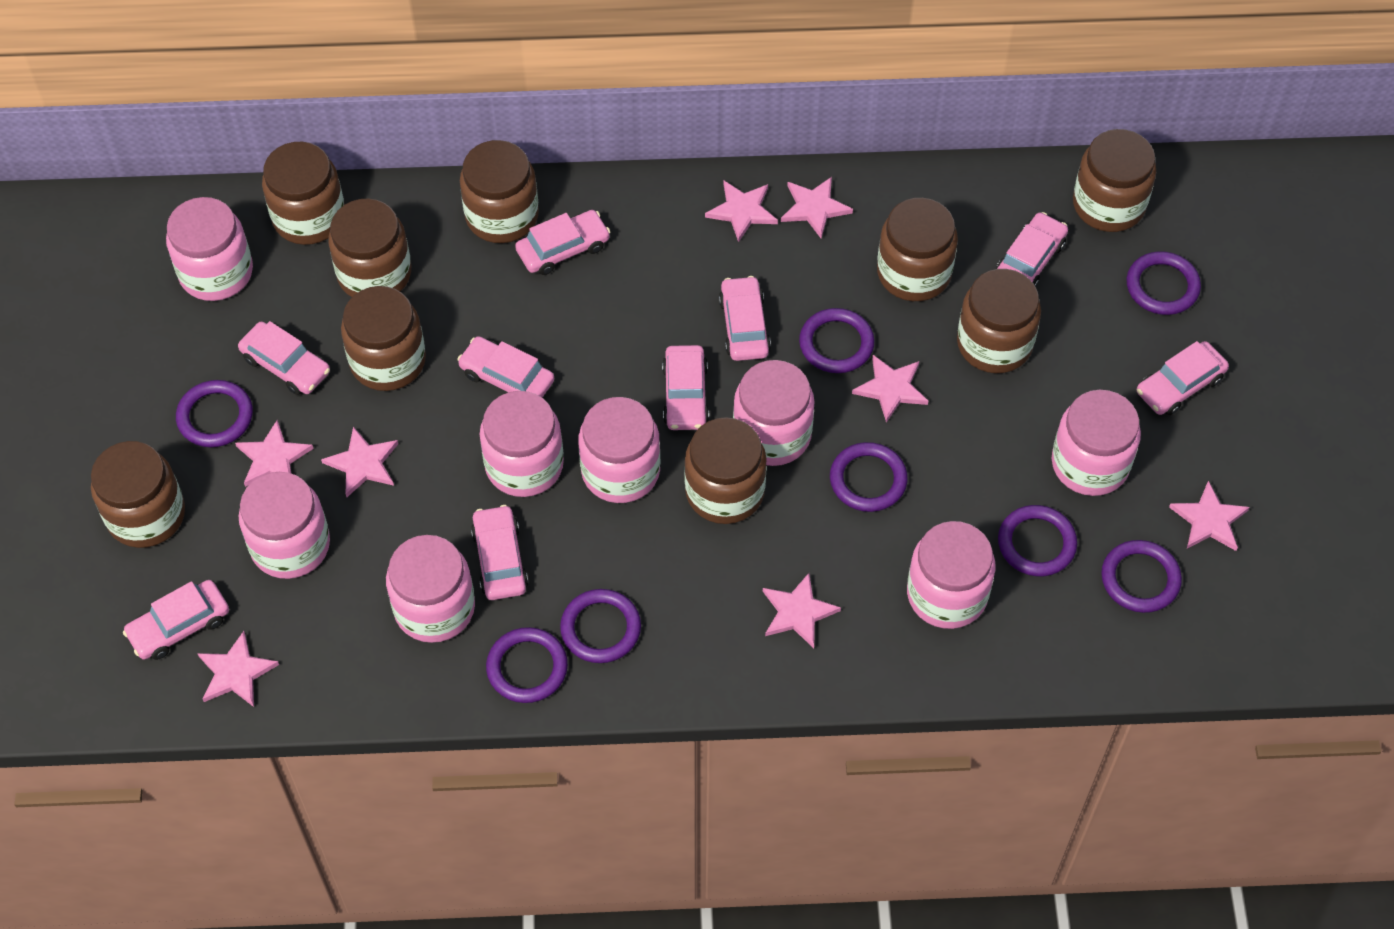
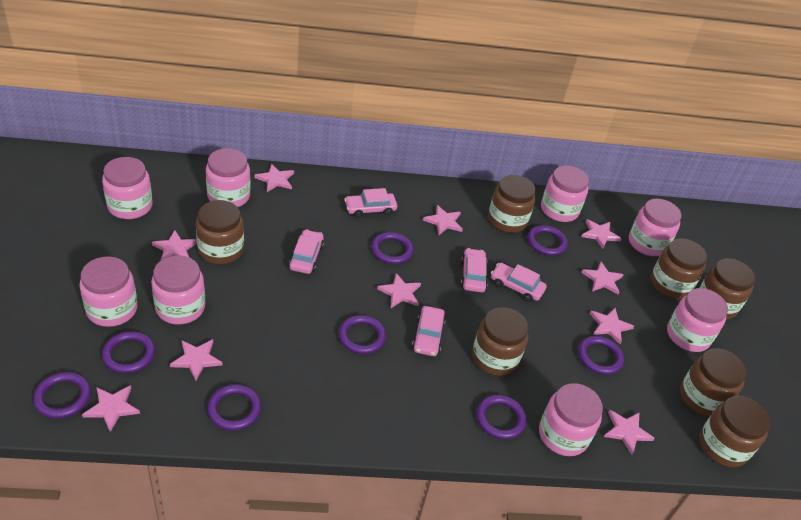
brown jar: 9 -> 7
pink car: 9 -> 5
pink star: 8 -> 10

